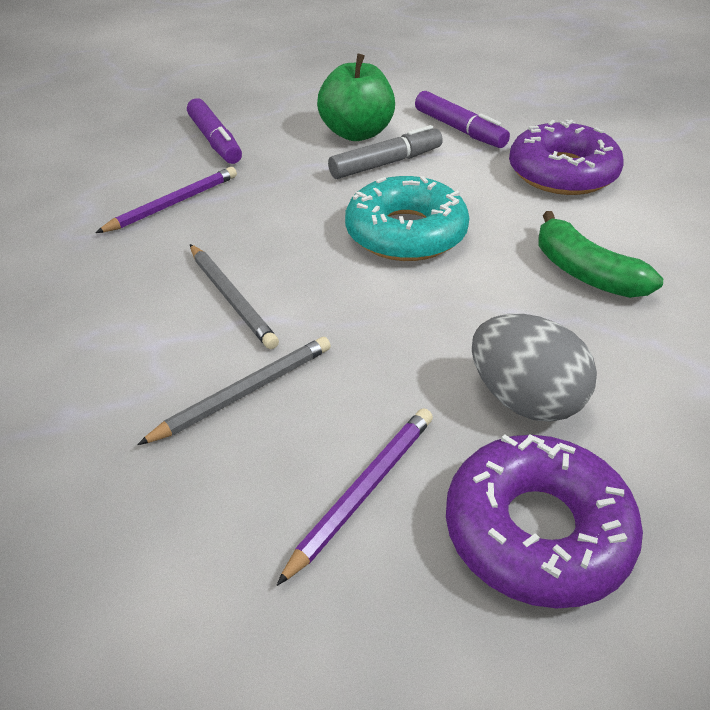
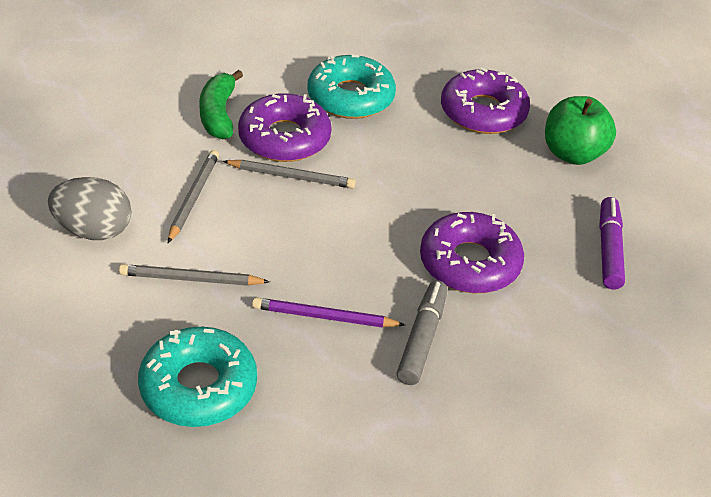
grey pencil: 2 -> 3
purple donut: 2 -> 3
purple marker: 2 -> 1
purple pencil: 2 -> 1
turquoise donut: 1 -> 2

